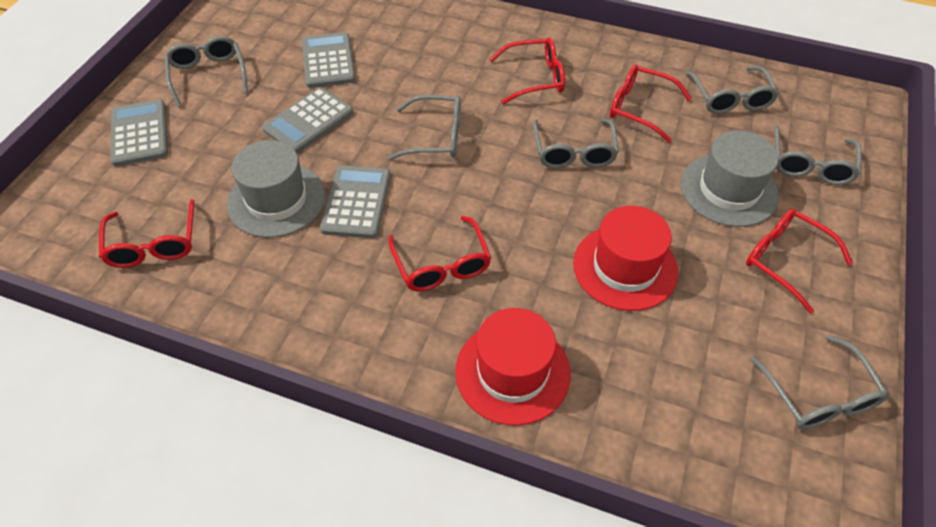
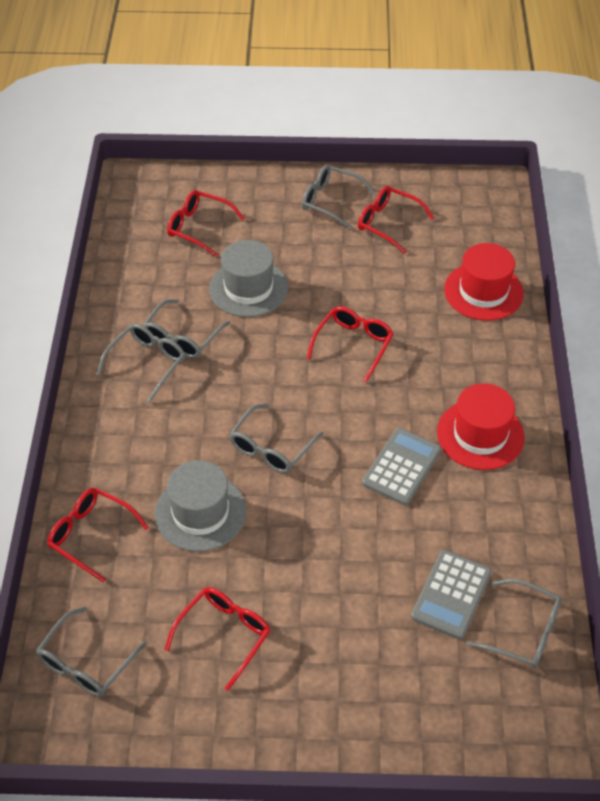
grey calculator: 4 -> 2

